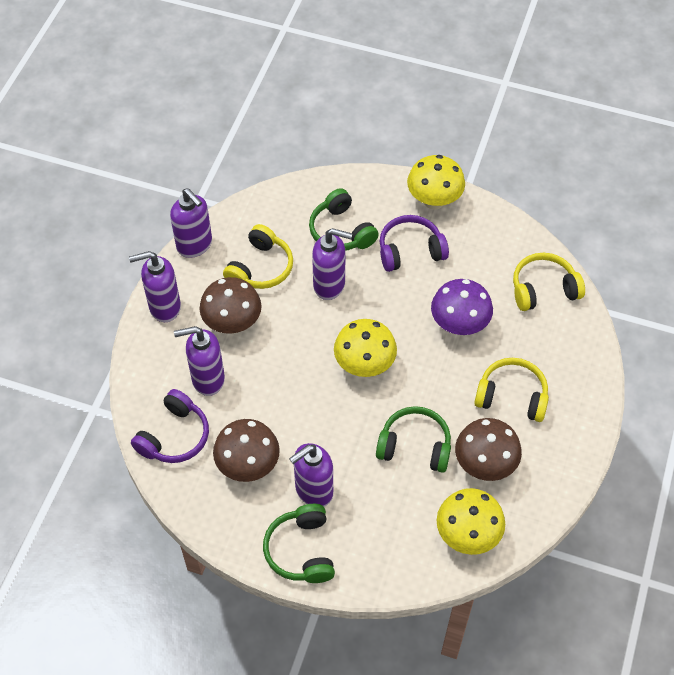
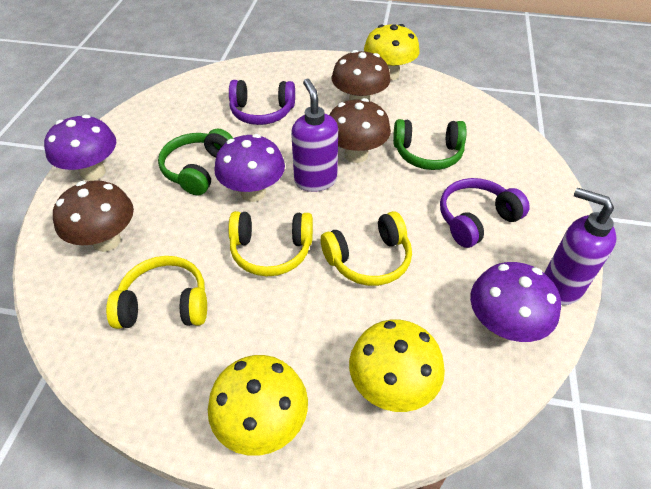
green headphones: 3 -> 2
purple mushroom: 1 -> 3
purple soap dispenser: 5 -> 2

